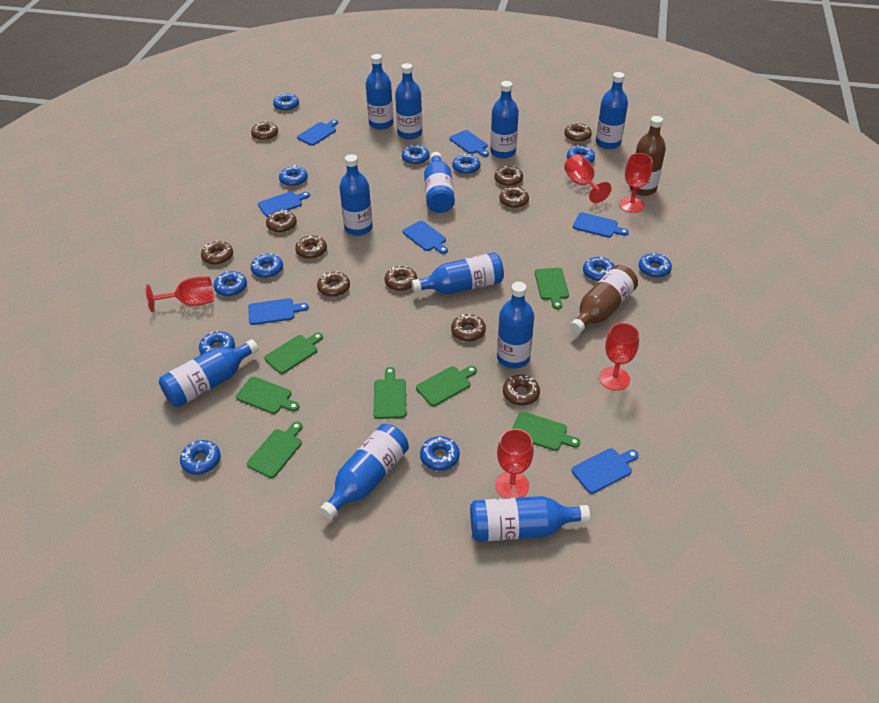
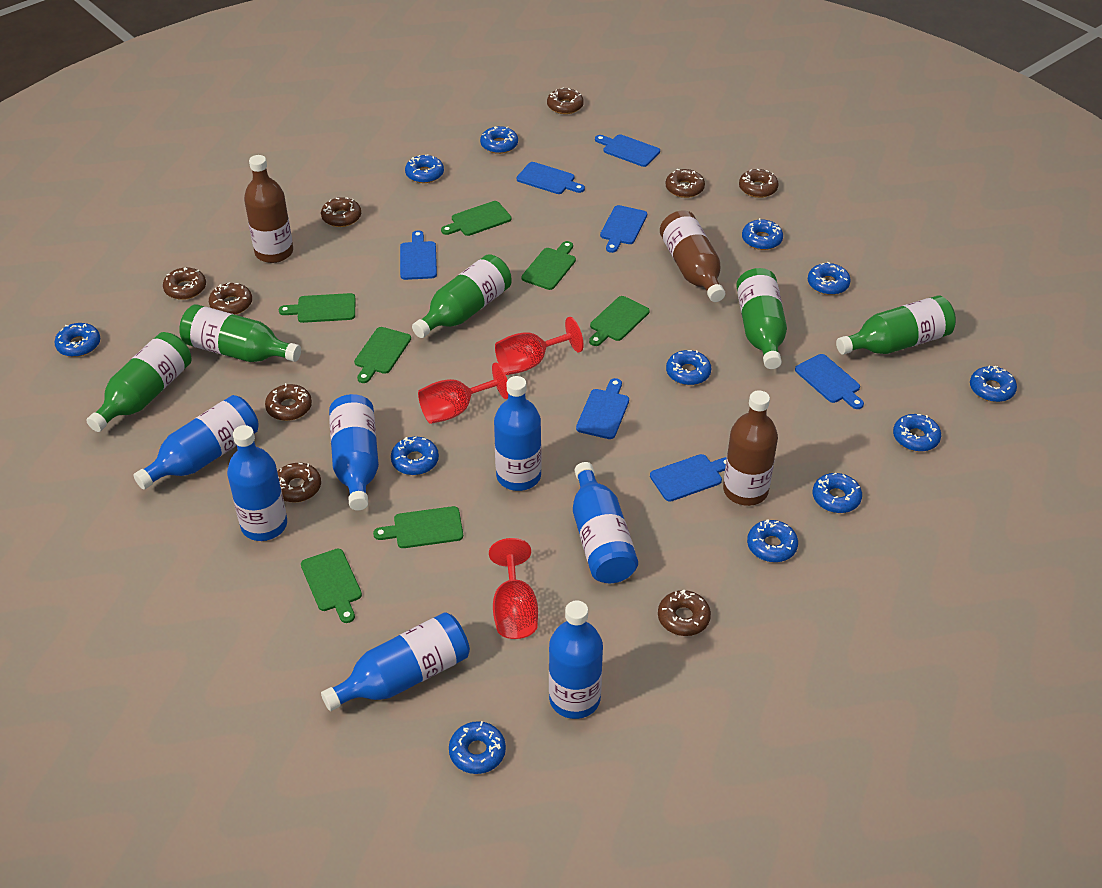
blue bottle: 11 -> 7
brown bottle: 2 -> 3
brown donut: 11 -> 9
green bottle: 0 -> 5
red goblet: 5 -> 3

